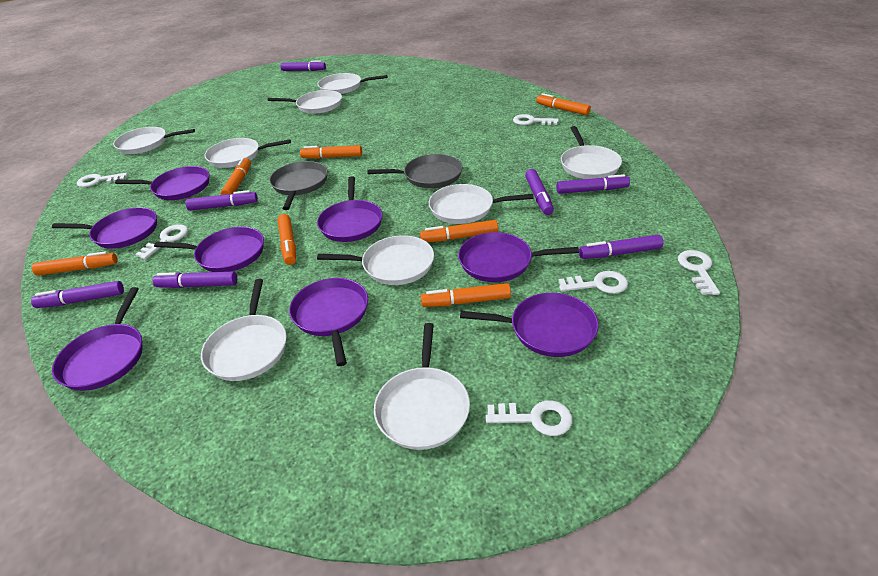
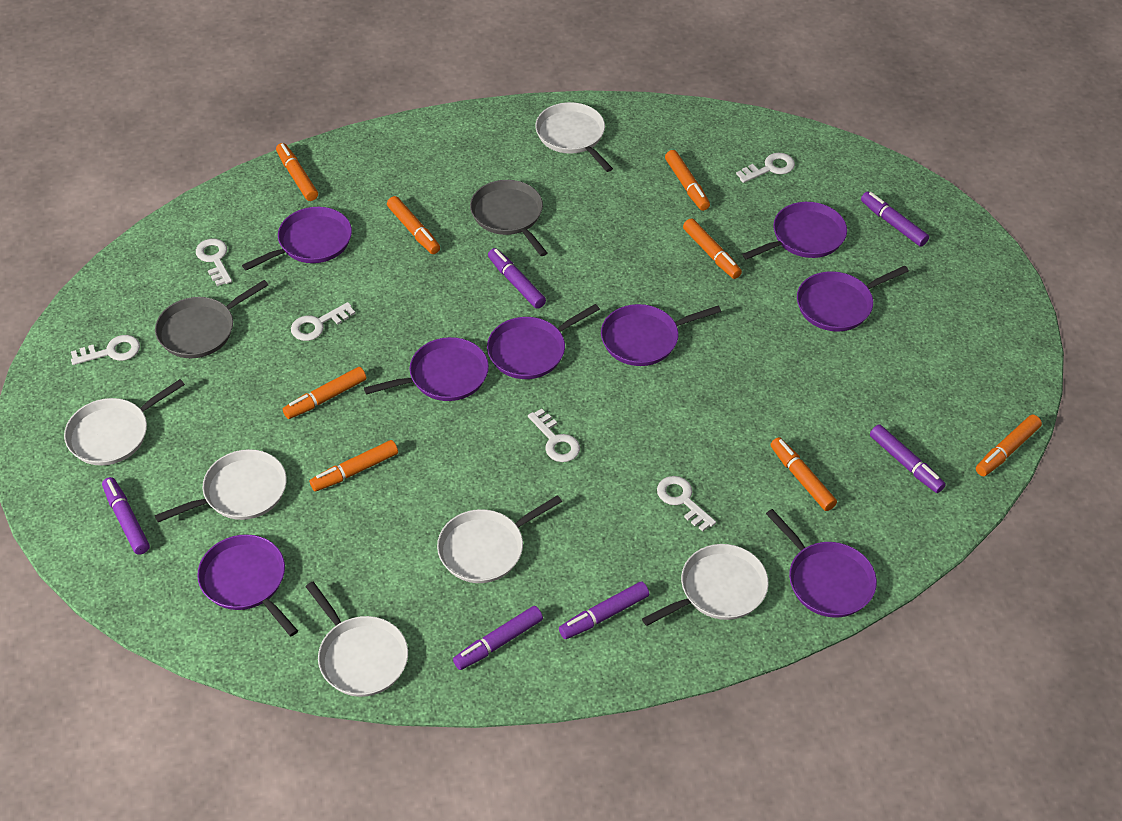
orange marker: 7 -> 8
purple marker: 7 -> 6
white pan: 9 -> 6

